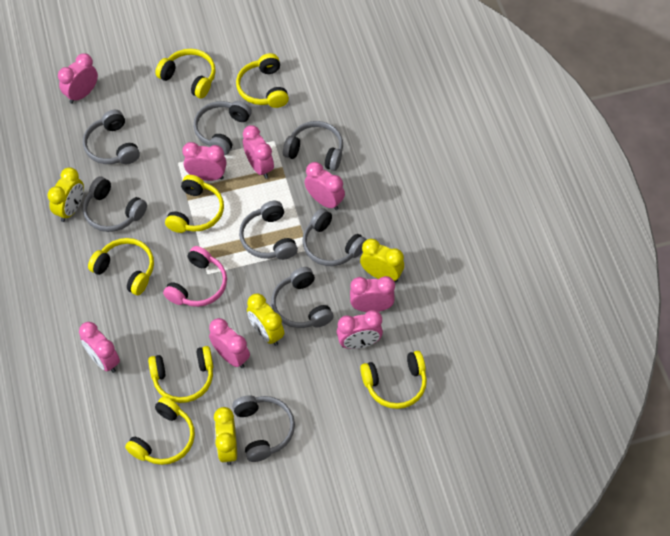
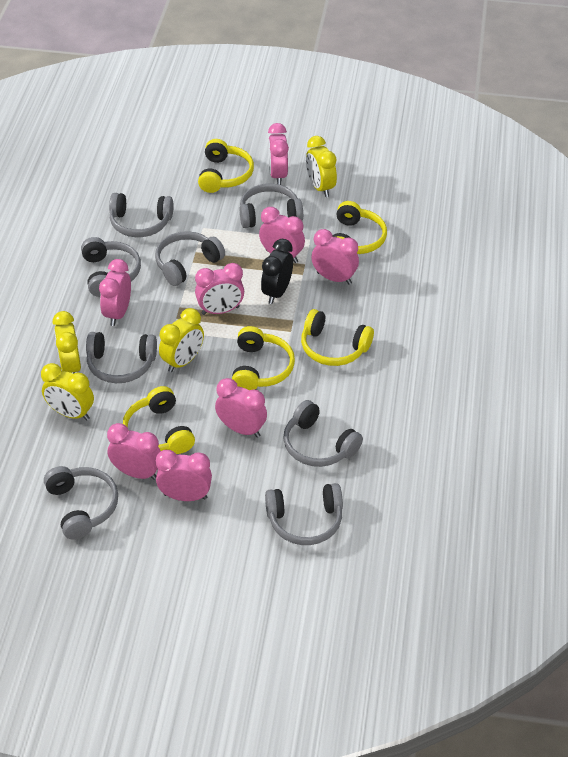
black clock: 0 -> 1
pink headphones: 1 -> 0
yellow headphones: 7 -> 5

